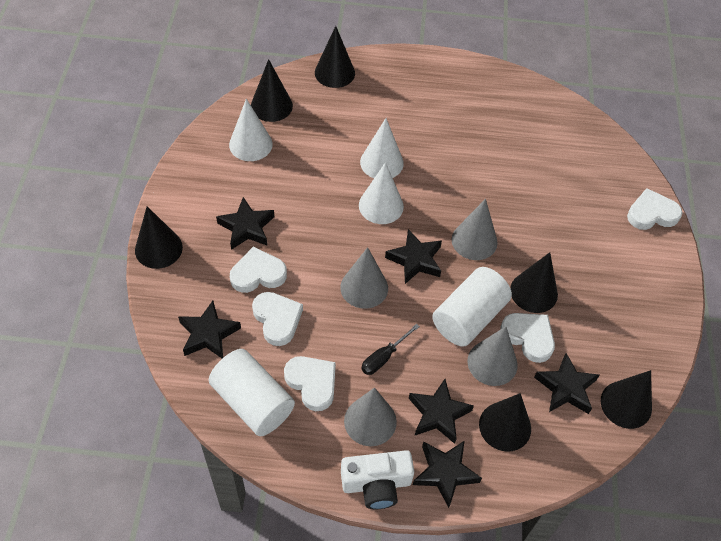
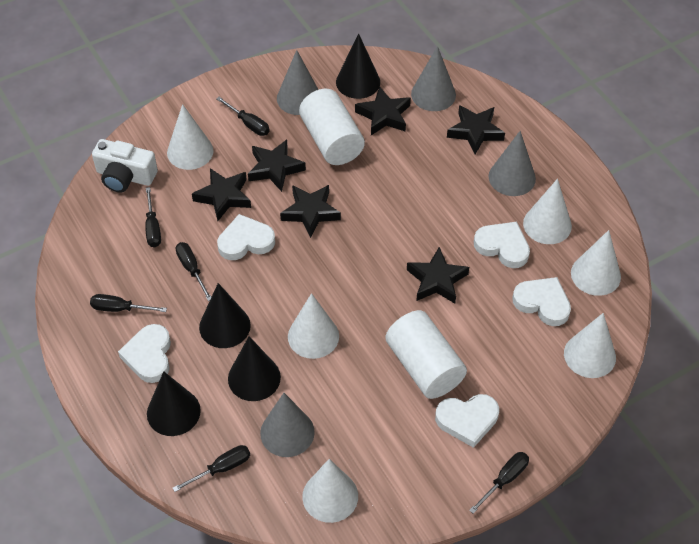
black cone: 6 -> 4
black screwdriver: 1 -> 6
white cone: 3 -> 6

